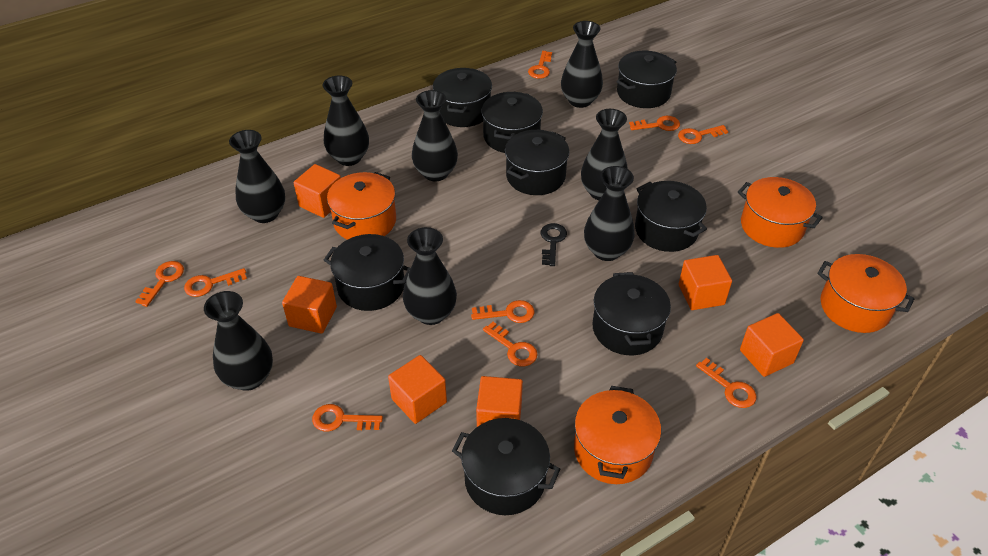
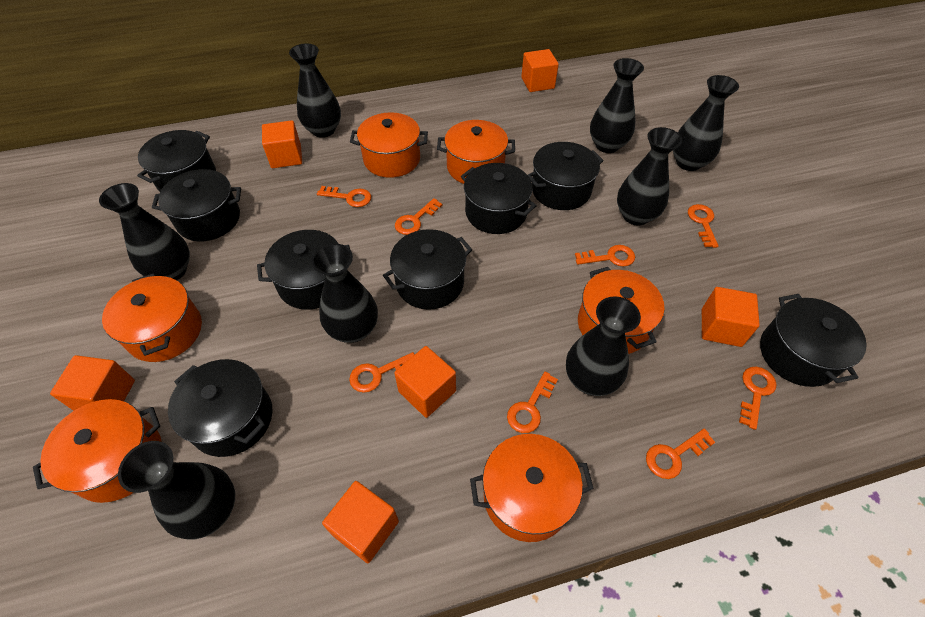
black key: 1 -> 0
orange key: 9 -> 8
orange pot: 4 -> 6

